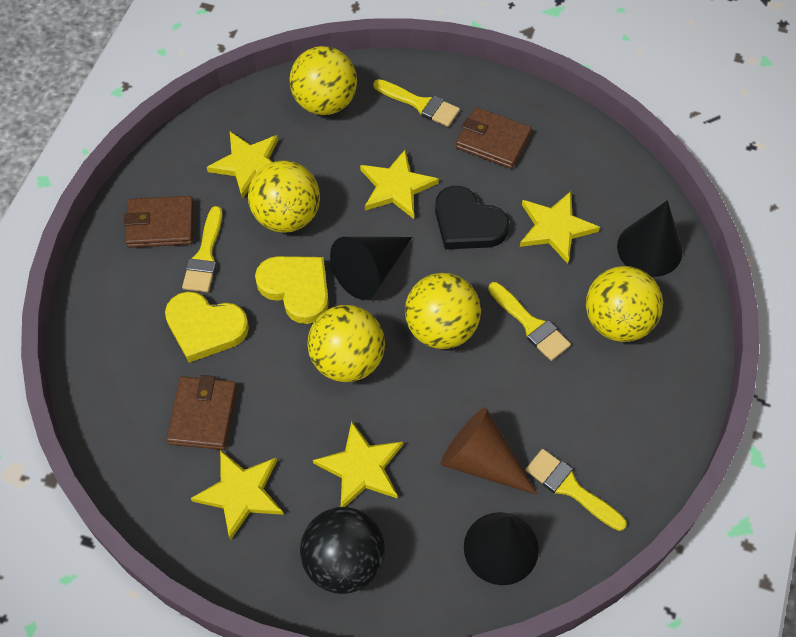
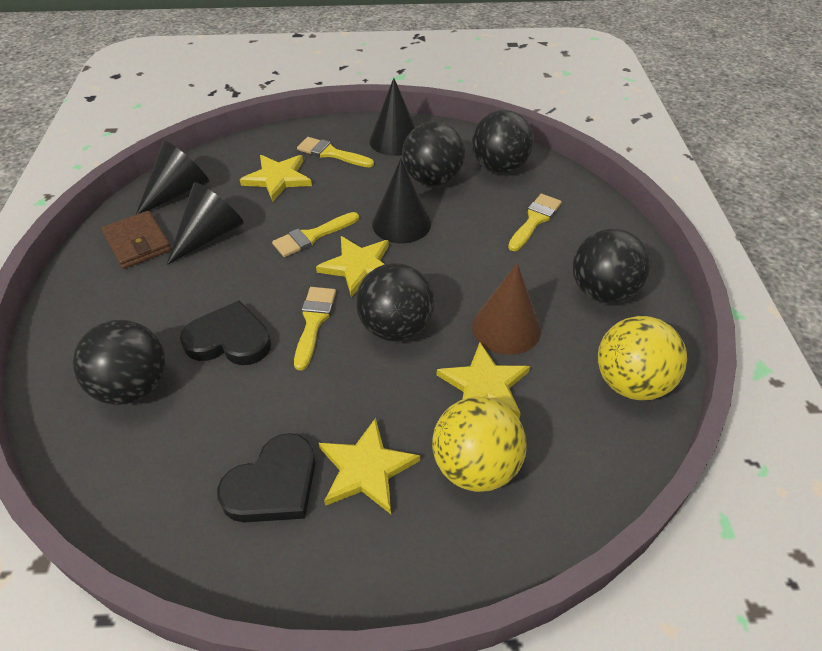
black ball: 1 -> 5
black cone: 3 -> 4
black heart: 1 -> 2
brown wallet: 3 -> 1
yellow ball: 5 -> 2
yellow heart: 2 -> 0
yellow star: 5 -> 4

